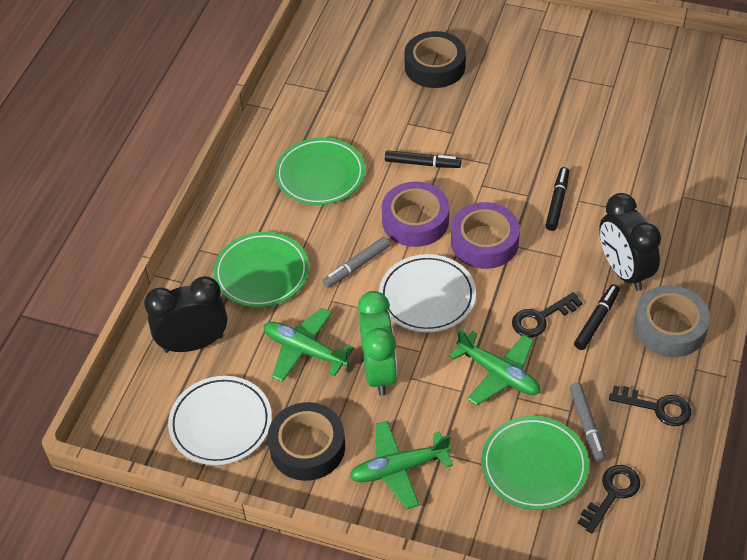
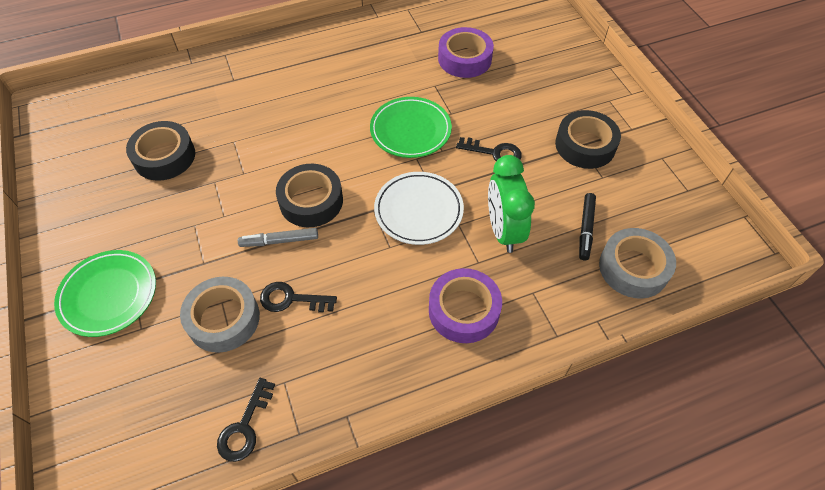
black clock: 2 -> 0
black marker: 3 -> 1
black tape: 2 -> 3
green plane: 3 -> 0
green plate: 3 -> 2
grey marker: 2 -> 1
grey tape: 1 -> 2
white plate: 2 -> 1

